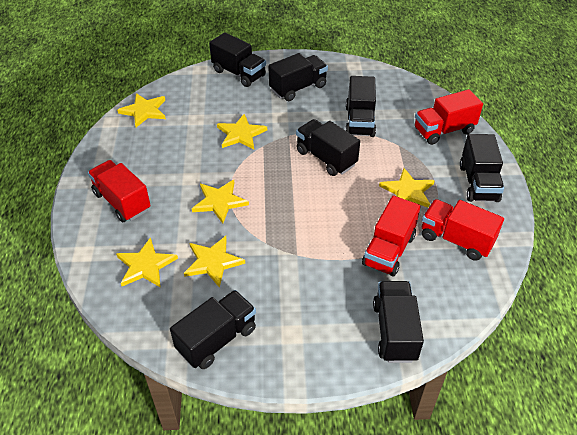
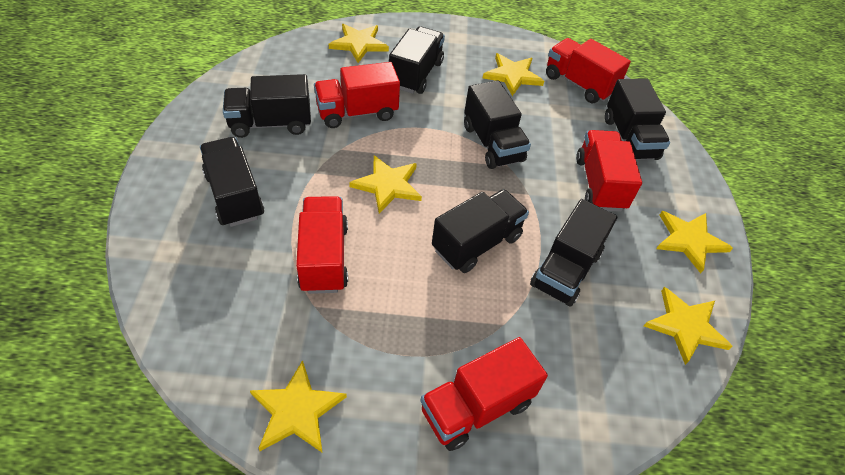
red truck: 4 -> 5

